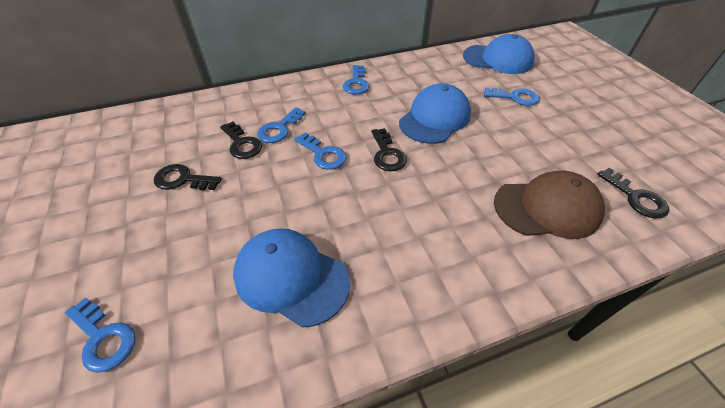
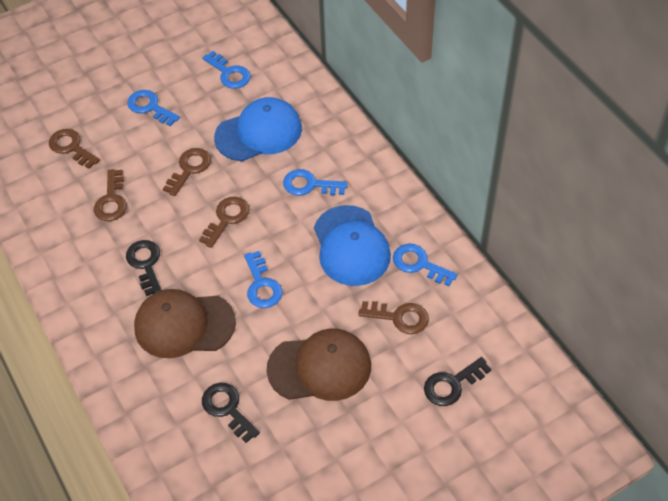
black key: 4 -> 3
blue cap: 3 -> 2
brown cap: 1 -> 2
brown key: 0 -> 5

